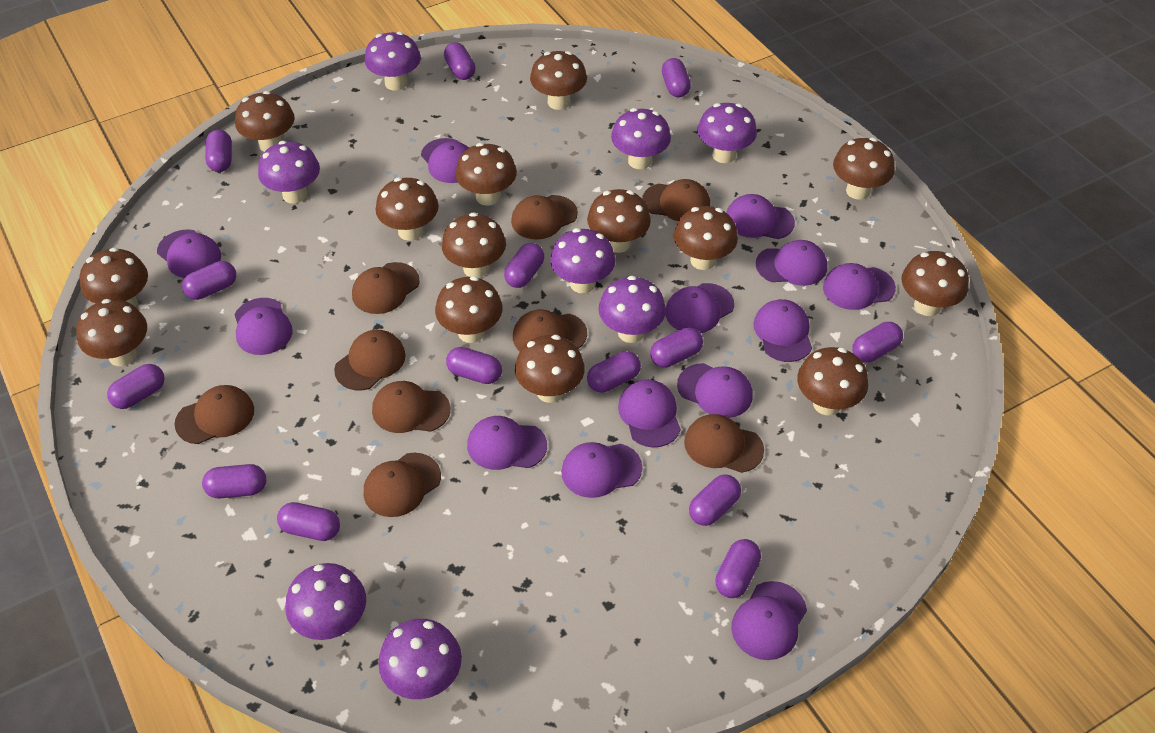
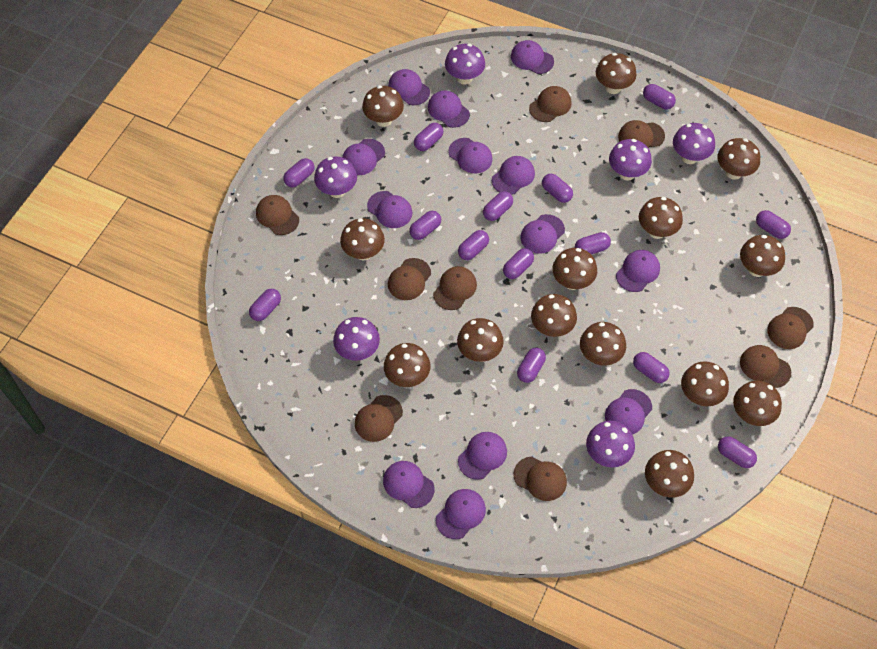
purple mushroom: 8 -> 6

